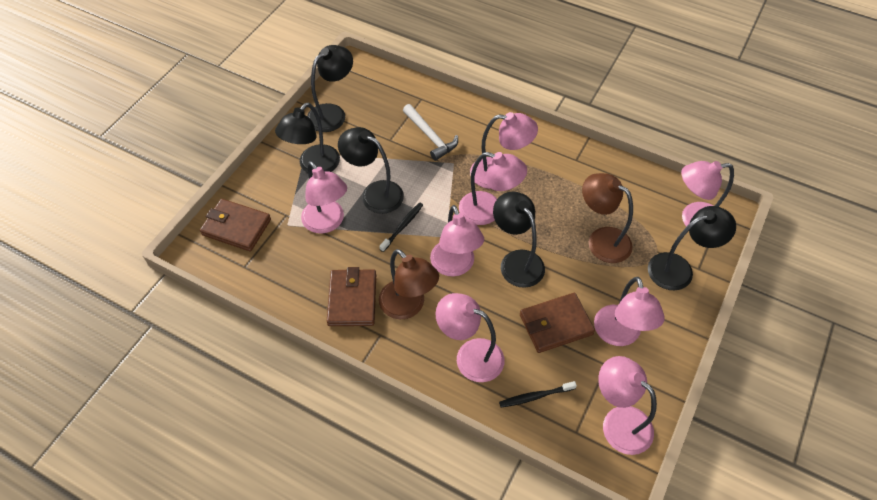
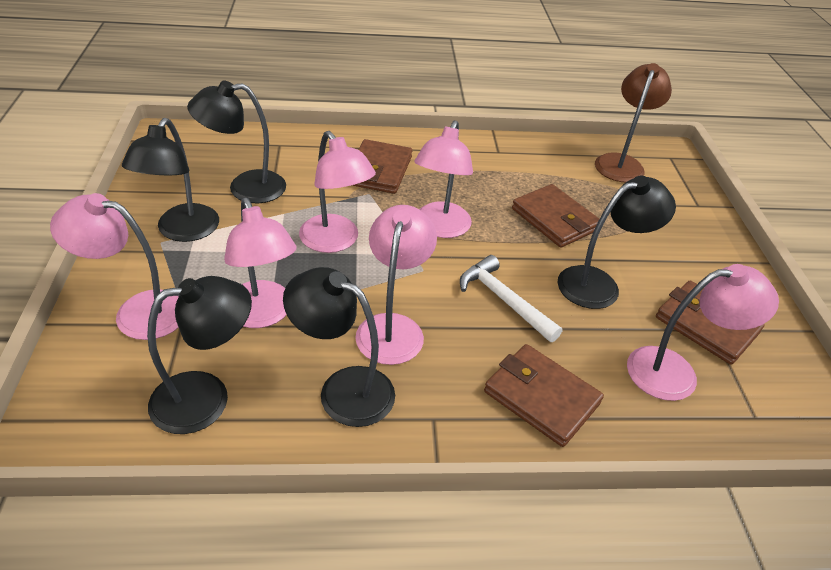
black toothbrush: 2 -> 0
brown lamp: 2 -> 1
brown wallet: 3 -> 4
pink lamp: 8 -> 6

